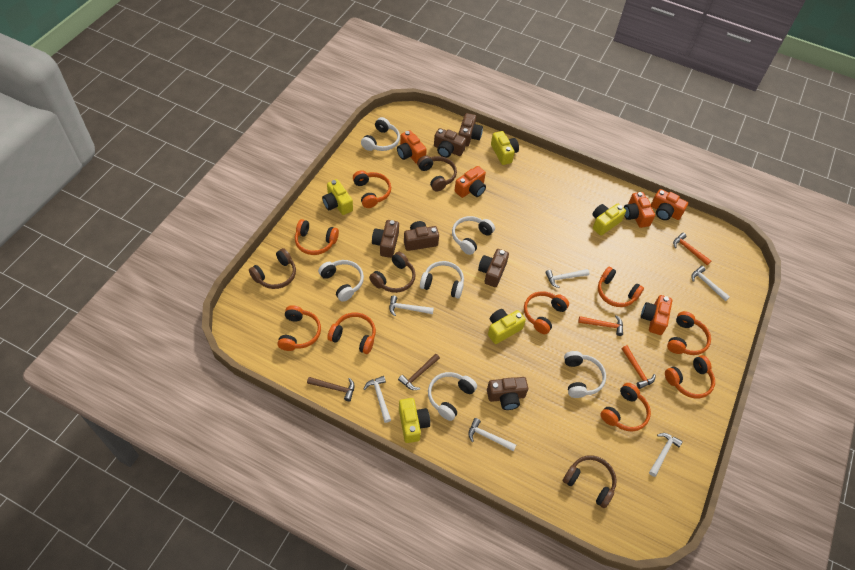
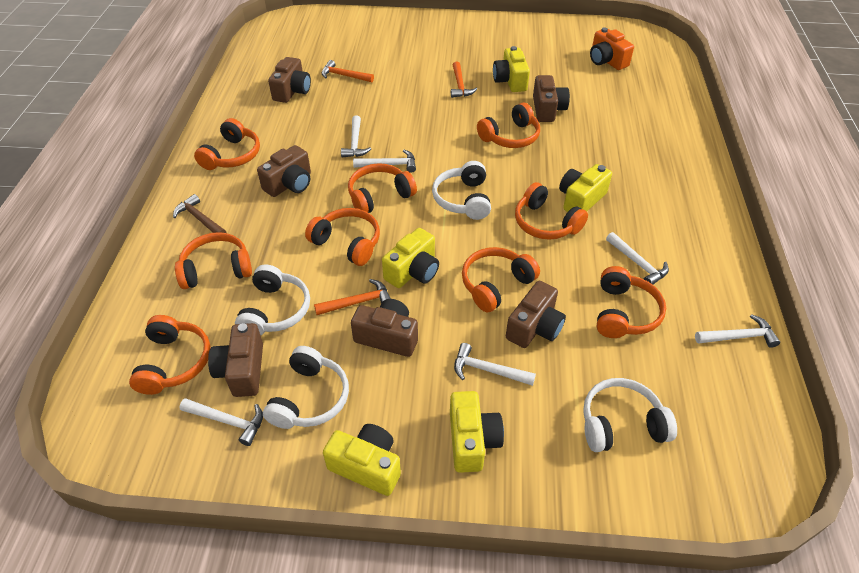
brown hammer: 2 -> 1
brown headphones: 4 -> 0
orange camera: 5 -> 1
white headphones: 6 -> 4

